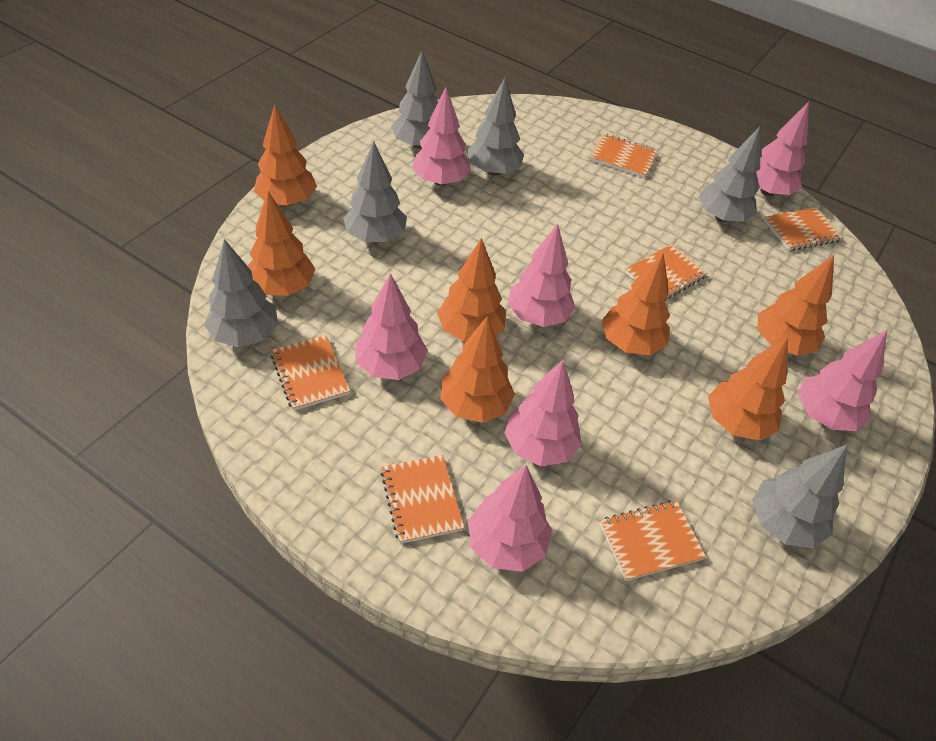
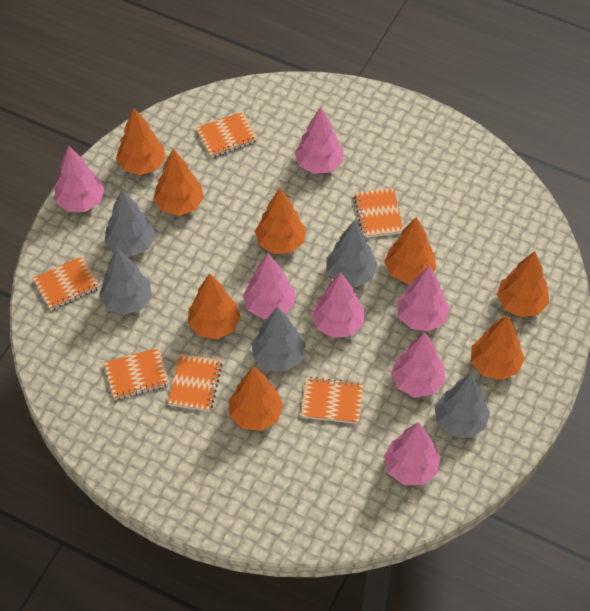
grey tree: 6 -> 5
orange tree: 7 -> 8

